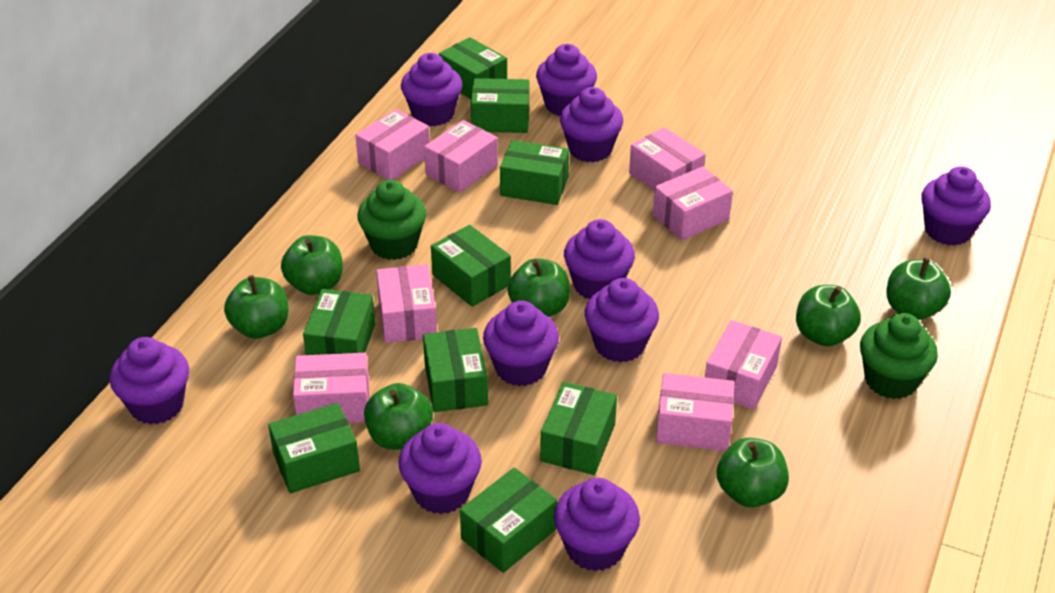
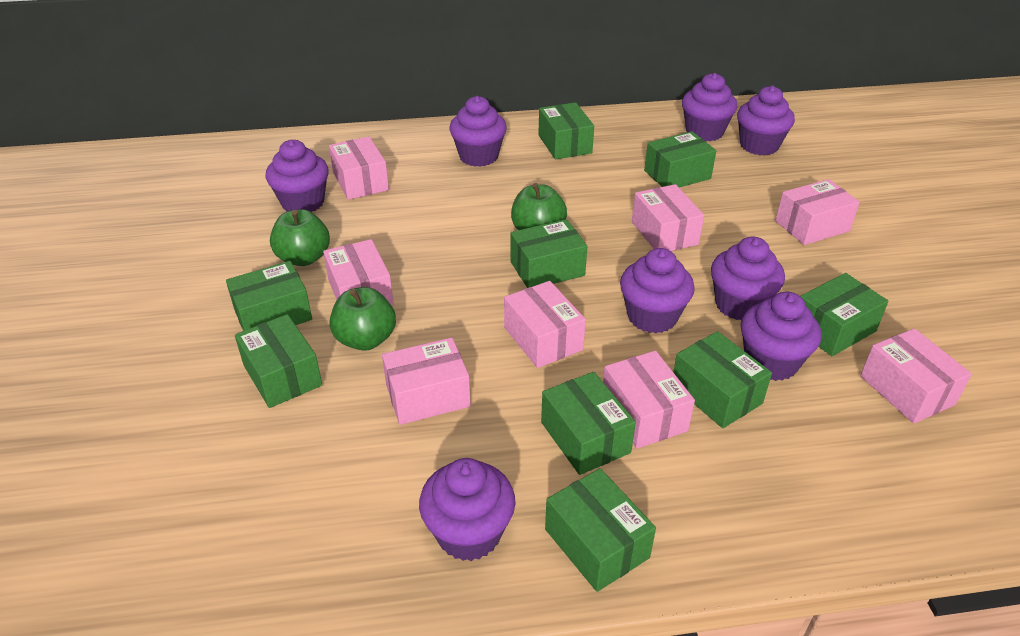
green apple: 7 -> 3
green cupcake: 2 -> 0
purple cupcake: 10 -> 8

